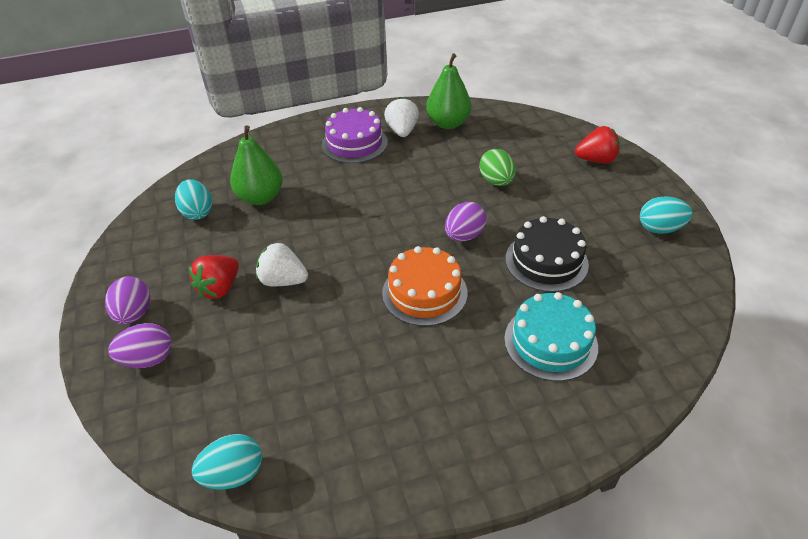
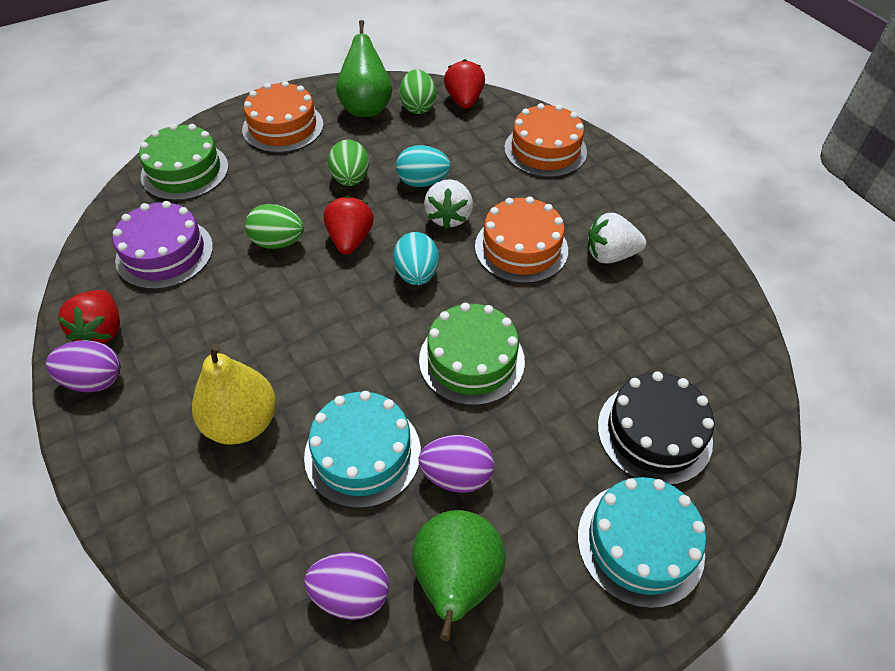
green cake: 0 -> 2
green egg: 1 -> 3
orange cake: 1 -> 3
red strawberry: 2 -> 3
turquoise cake: 1 -> 2
turquoise egg: 3 -> 2
yellow pear: 0 -> 1

